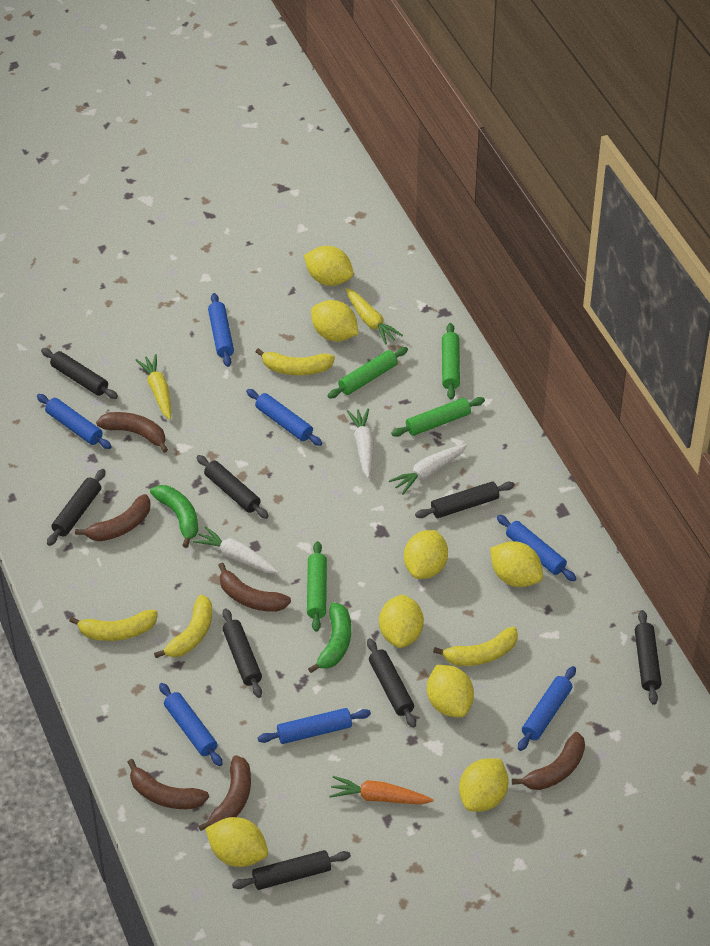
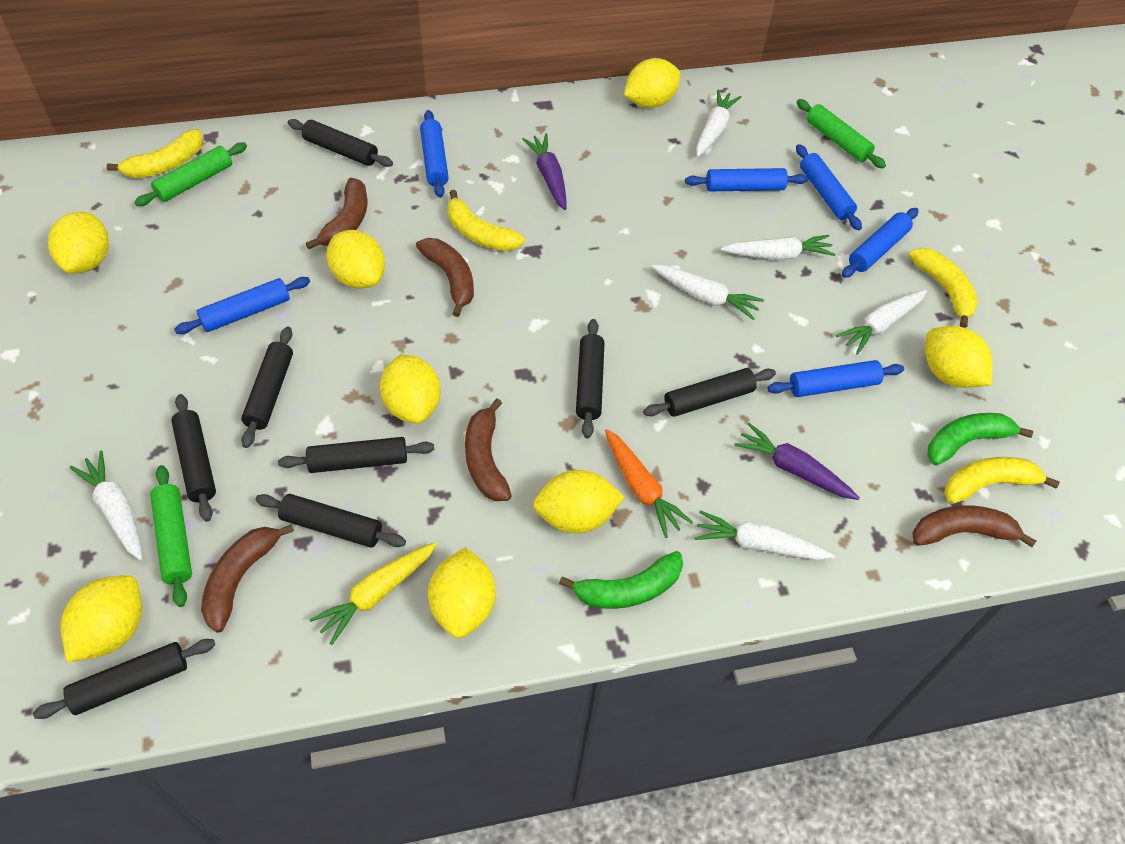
blue rolling pin: 7 -> 6
brown banana: 6 -> 5
green rolling pin: 4 -> 3
purple carrot: 0 -> 2
white carrot: 3 -> 6
yellow carrot: 2 -> 1

